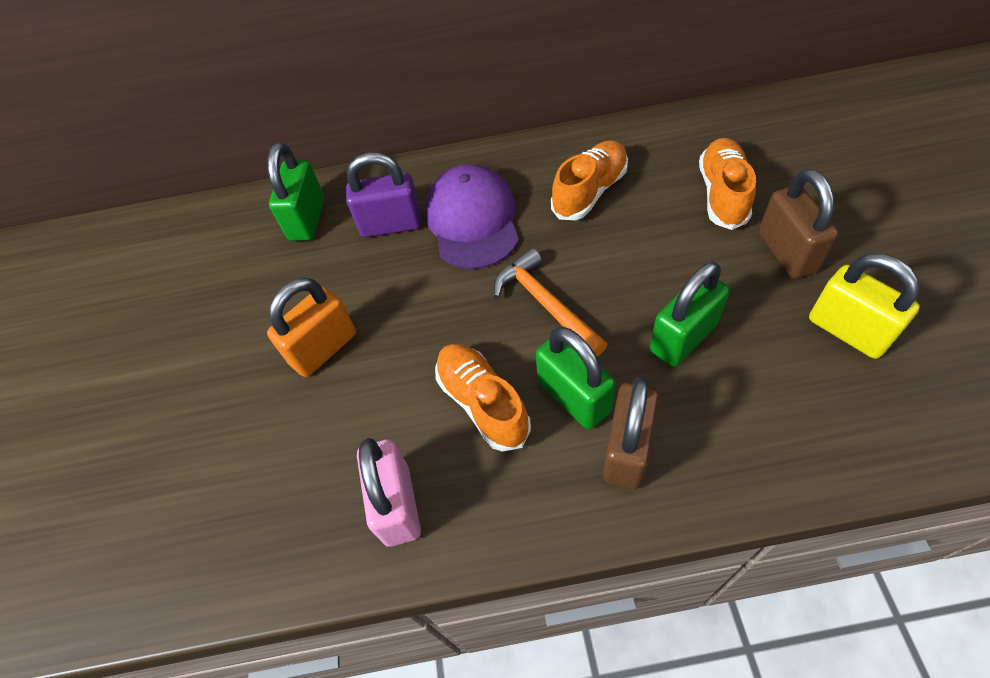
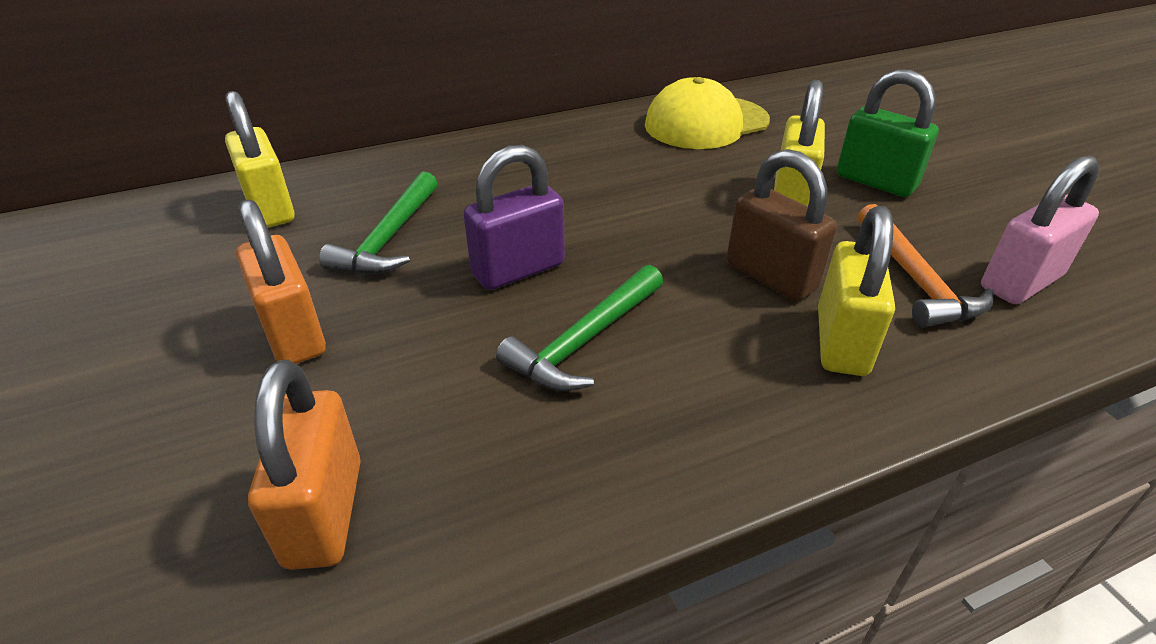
brown padlock: 2 -> 1
green hammer: 0 -> 2
green padlock: 3 -> 1
orange padlock: 1 -> 2
orange shoe: 3 -> 0
purple cap: 1 -> 0
yellow cap: 0 -> 1
yellow padlock: 1 -> 3

